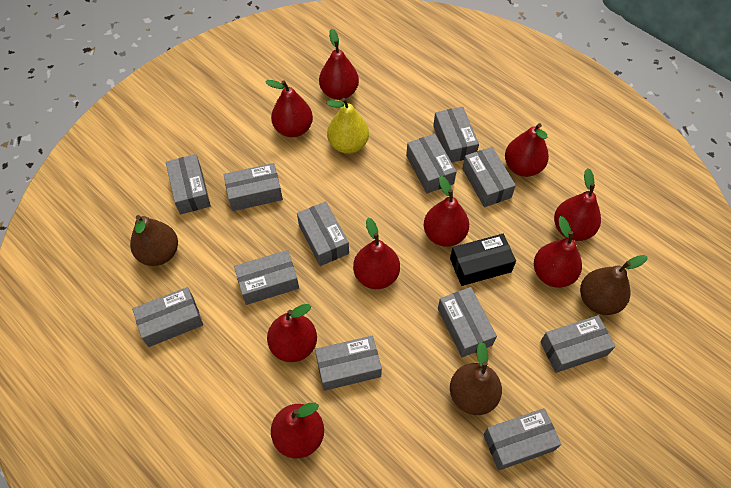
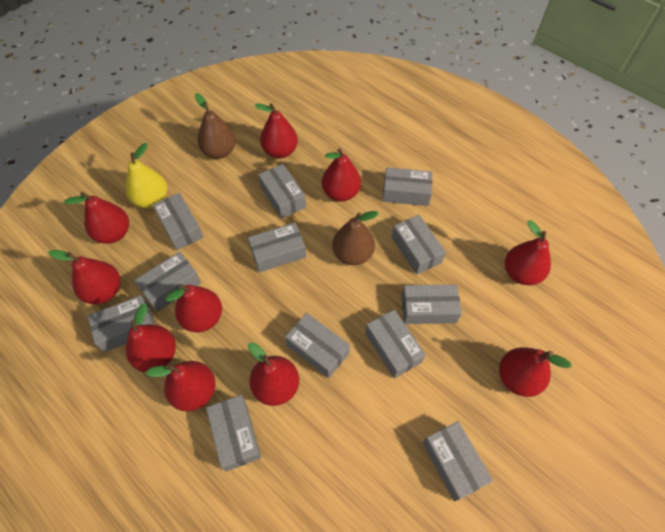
black box: 1 -> 0
brown pear: 3 -> 2
red pear: 9 -> 10

